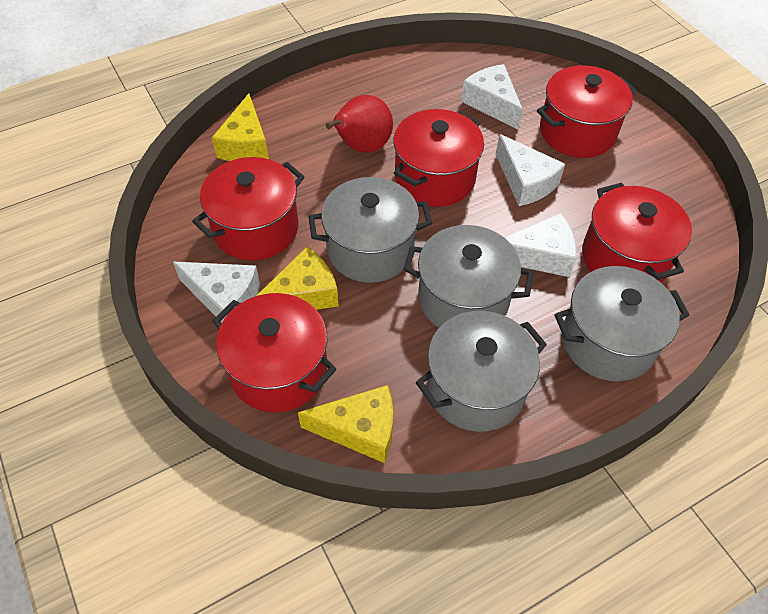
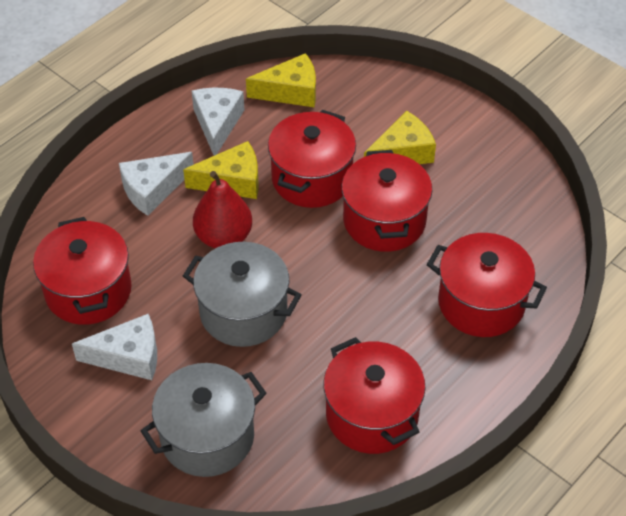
grey pot: 4 -> 2
white cheese: 4 -> 3

